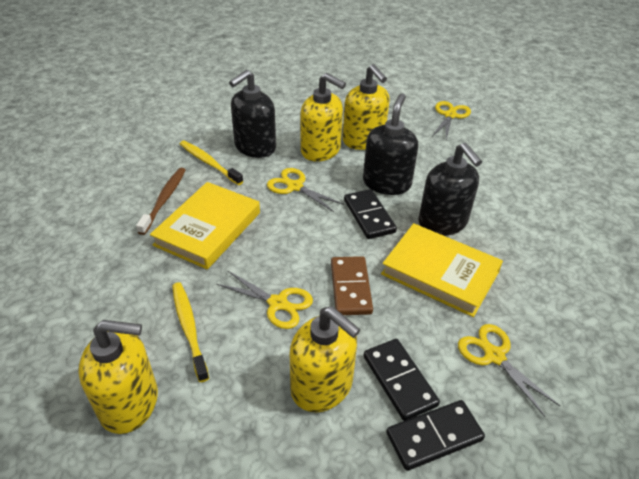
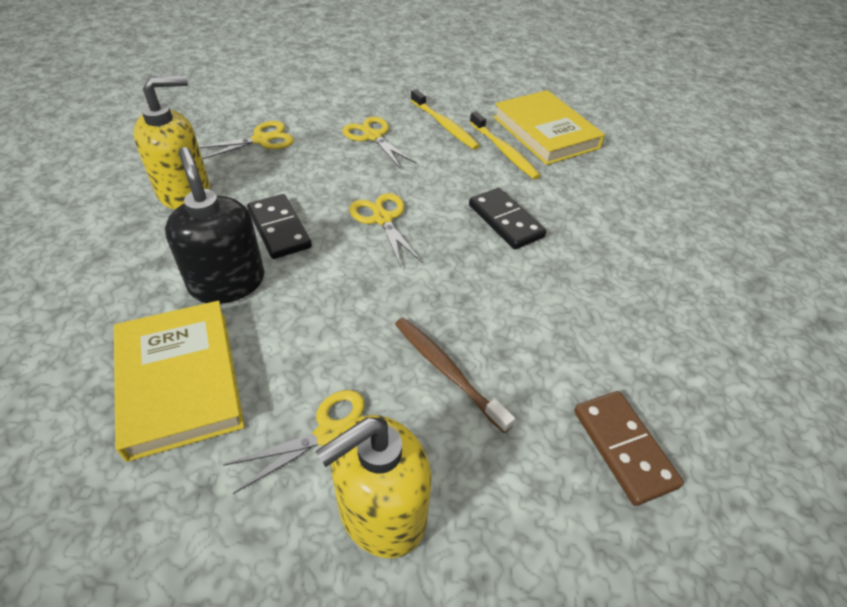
black domino: 3 -> 2
black soap dispenser: 3 -> 1
yellow soap dispenser: 4 -> 2

